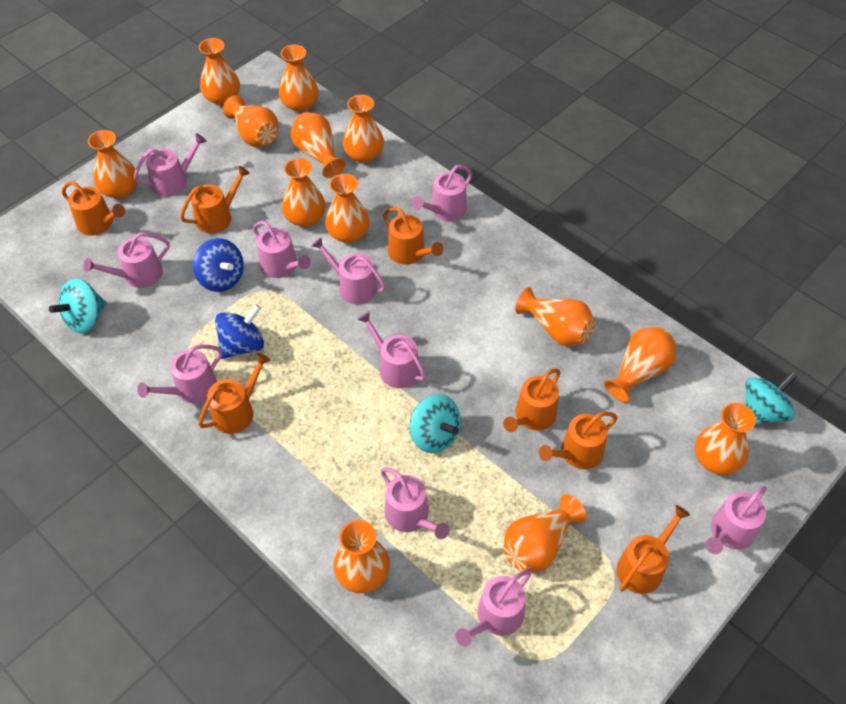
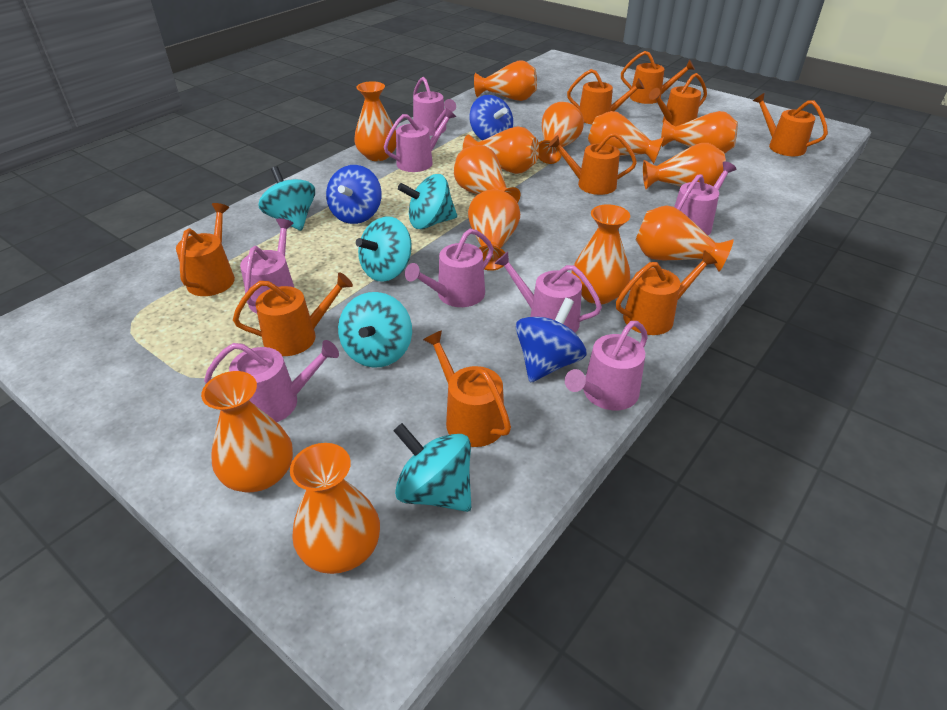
blue spinning top: 2 -> 3
orange watering can: 7 -> 9
pink watering can: 10 -> 8
turquoise spinning top: 3 -> 5

